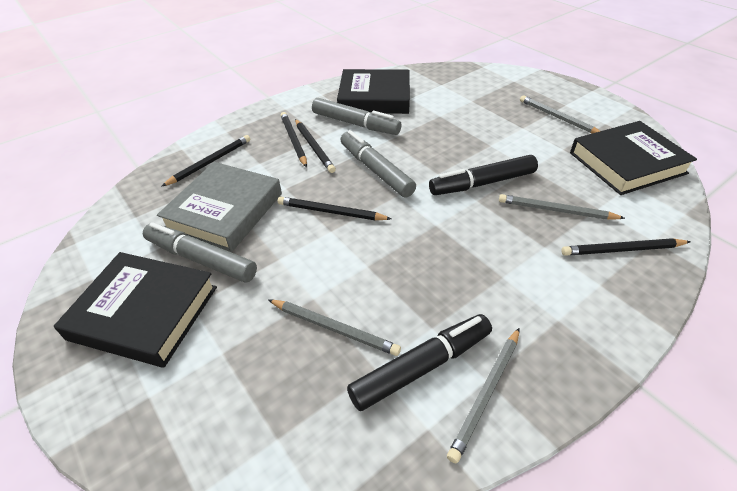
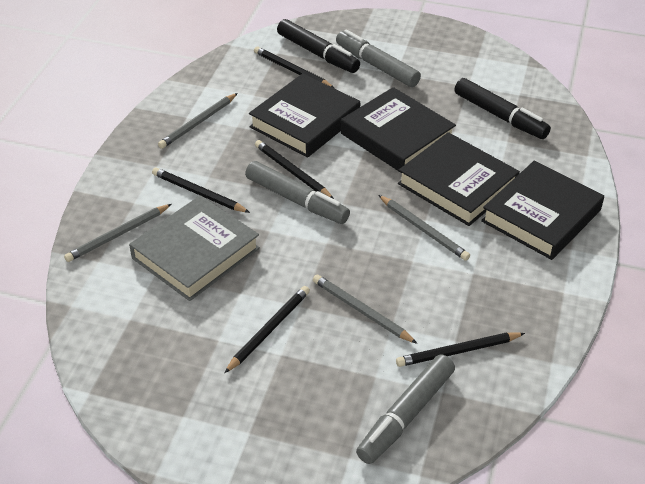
black book: 3 -> 4

